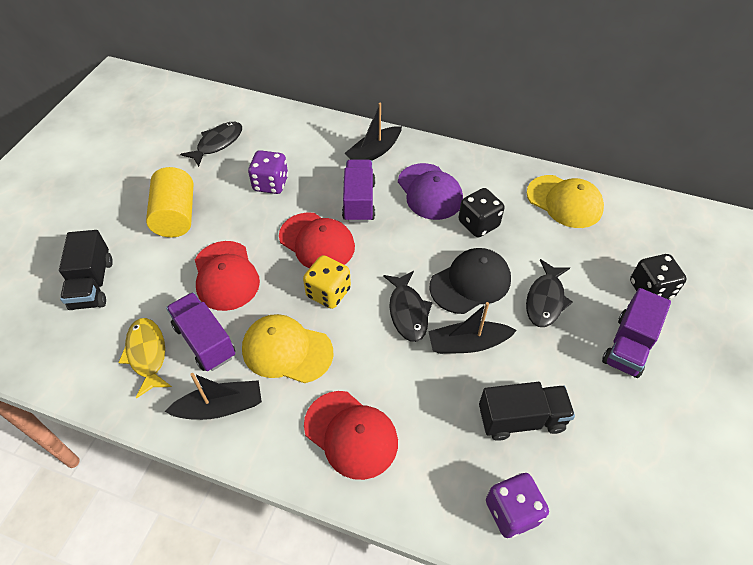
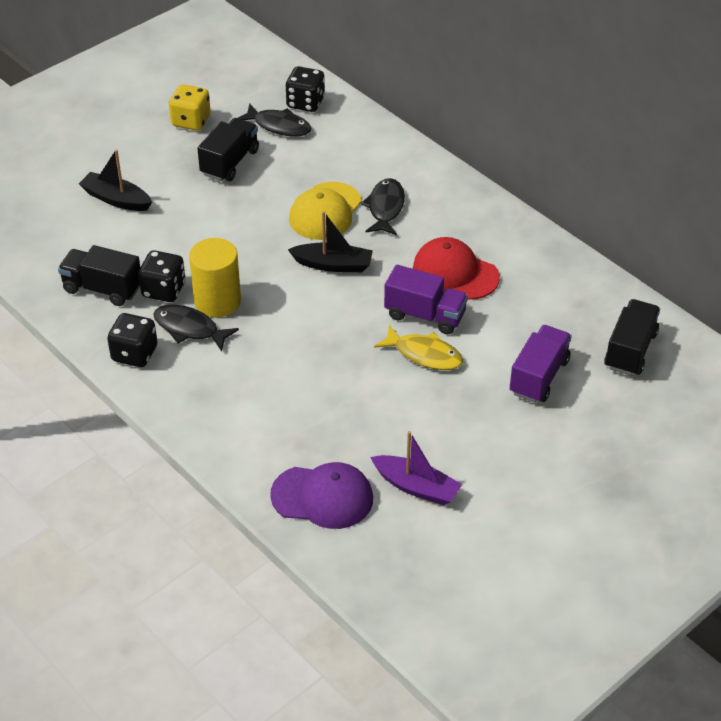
black boat: 3 -> 2
black cap: 1 -> 0
black dice: 2 -> 3
black truck: 2 -> 3
purple boat: 0 -> 1
purple dice: 2 -> 0
purple truck: 3 -> 2
red cap: 3 -> 1
yellow cap: 2 -> 1

